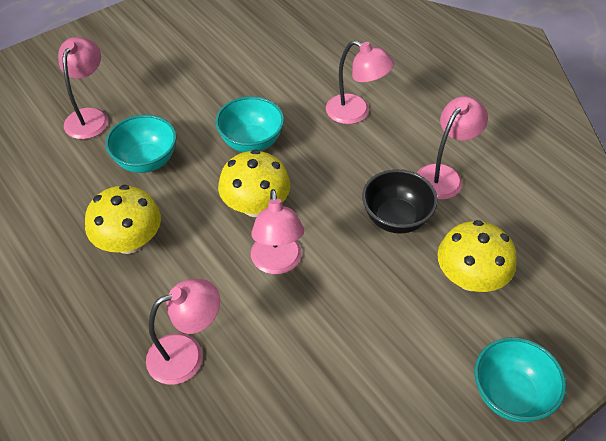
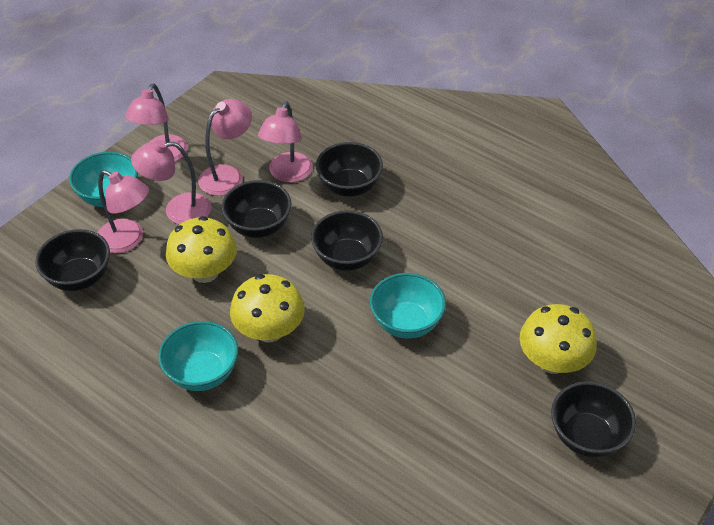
black bowl: 1 -> 5

